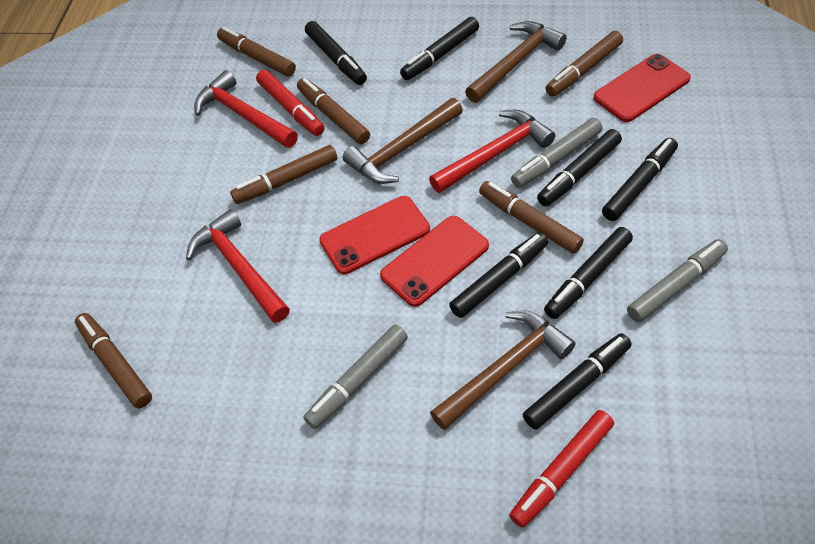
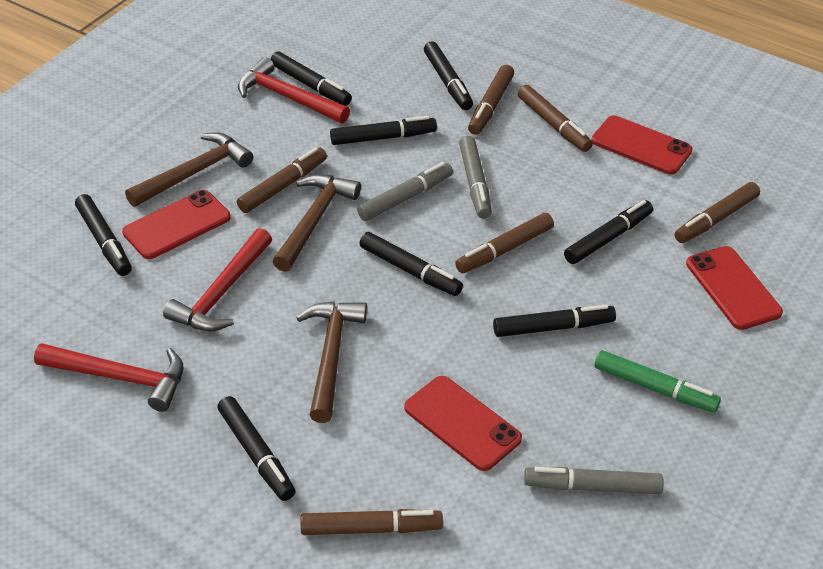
black marker: 7 -> 8
green marker: 0 -> 1
red marker: 2 -> 0
red phone: 3 -> 4

